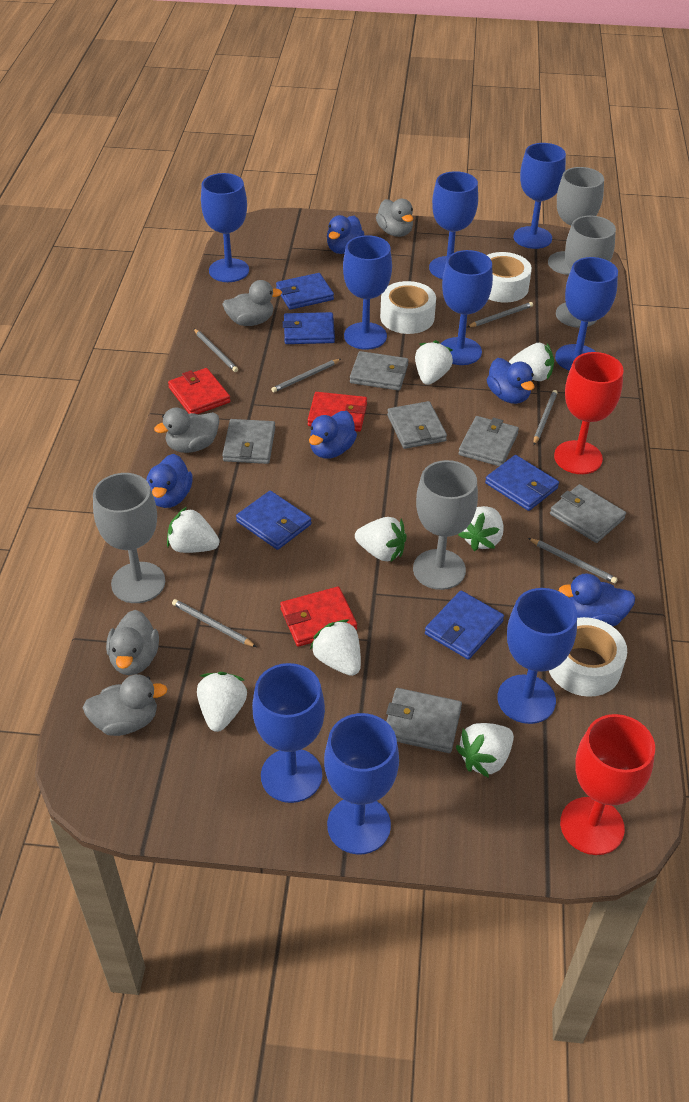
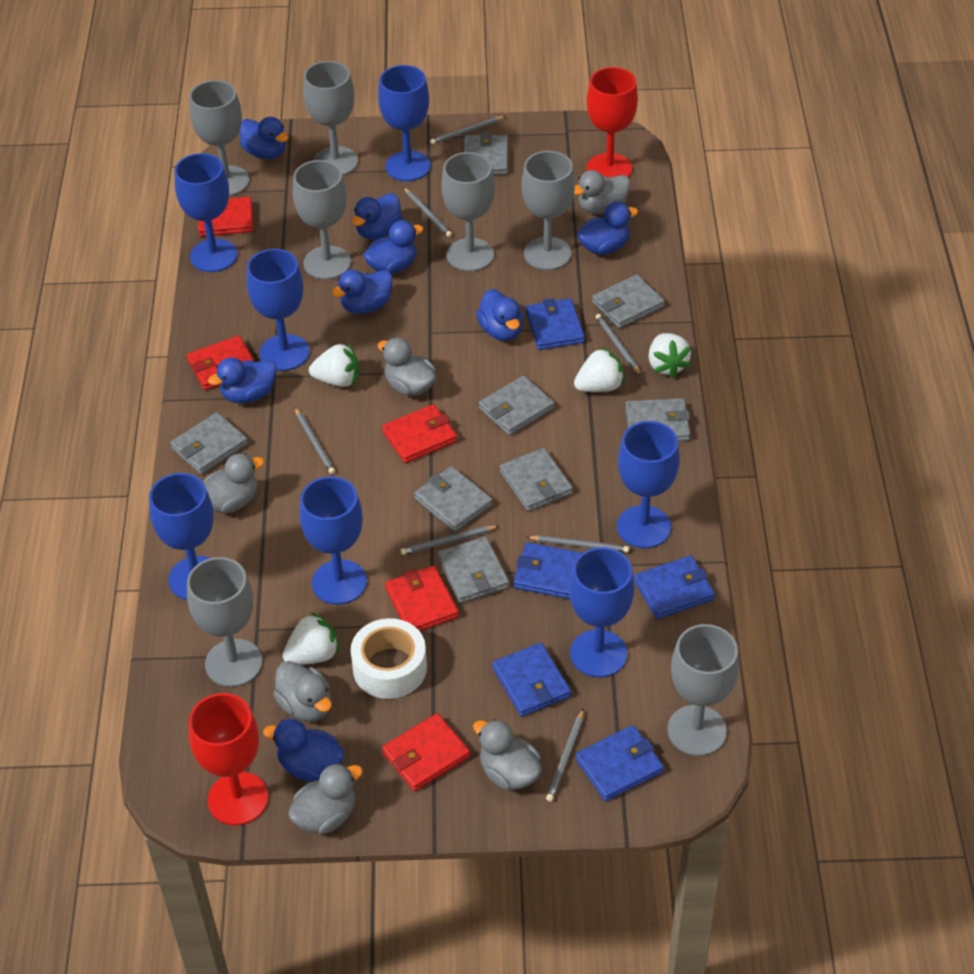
blue duck: 5 -> 8
blue goblet: 9 -> 7
grey duck: 5 -> 6
grey goblet: 4 -> 7
grey pencil: 6 -> 7
grey wallet: 6 -> 8
red wallet: 3 -> 5
white strawberry: 8 -> 4
white tape: 3 -> 1

